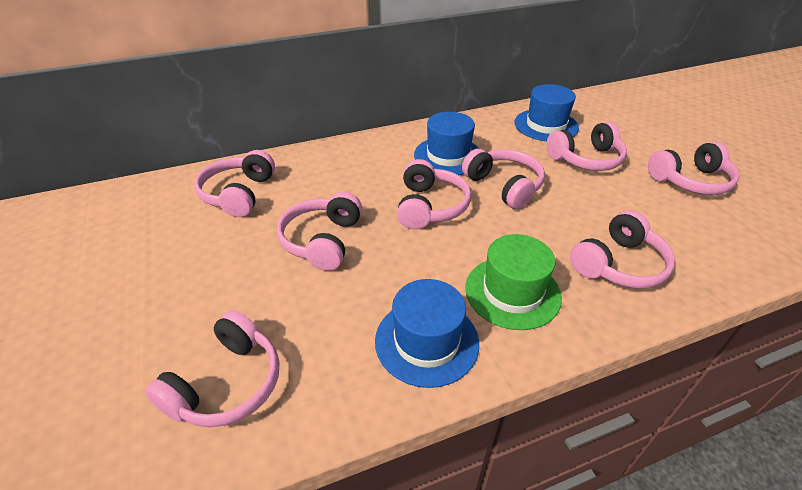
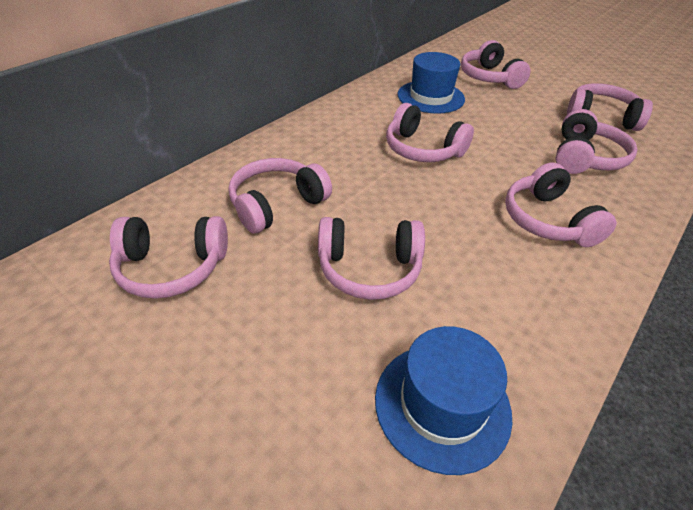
blue hat: 3 -> 2
green hat: 1 -> 0

